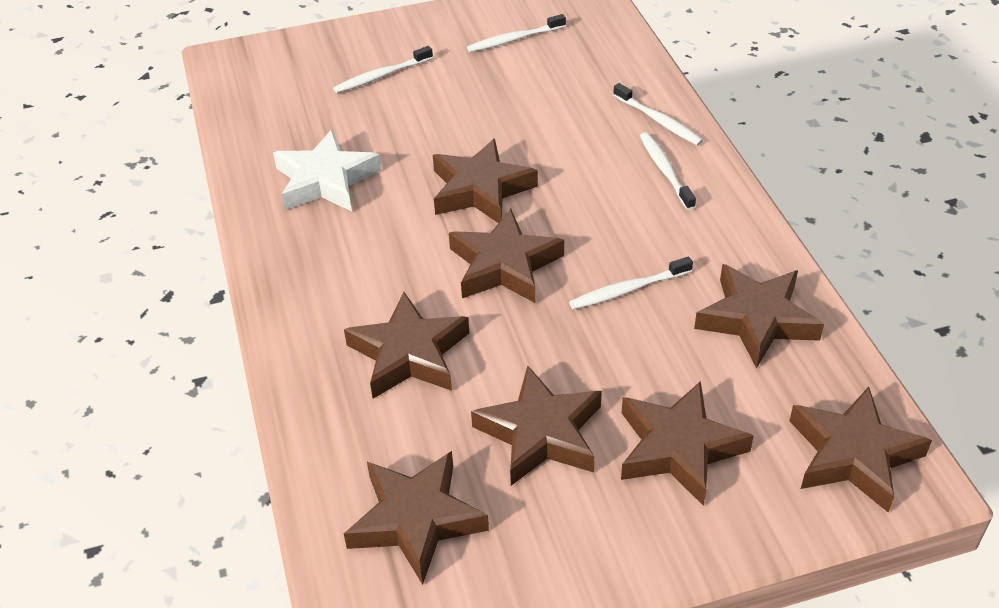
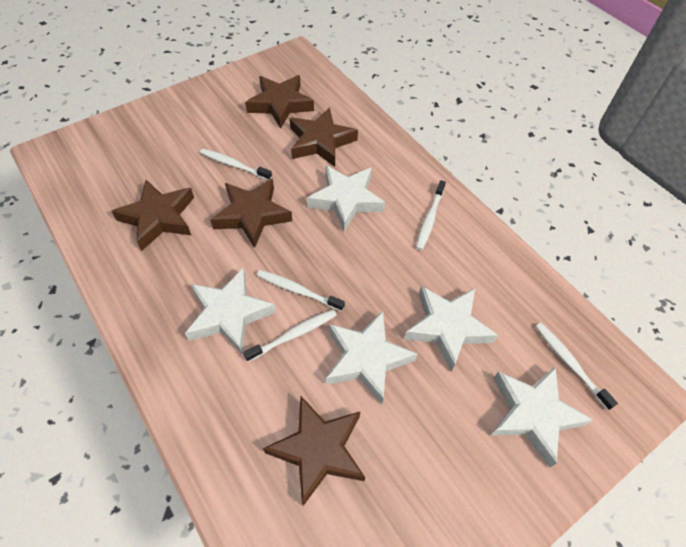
brown star: 8 -> 5
white star: 1 -> 5

